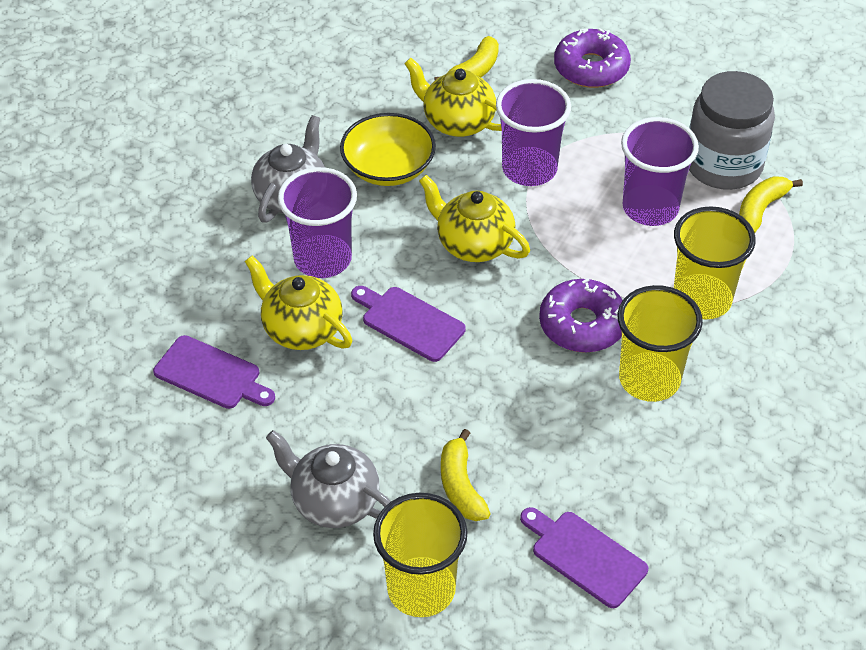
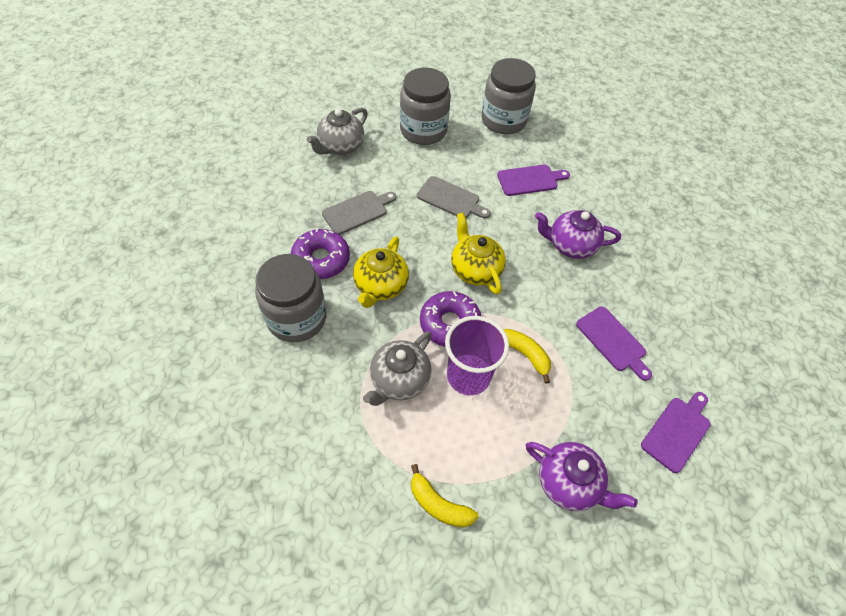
grey cutting board: 0 -> 2
grey jar: 1 -> 3
purple cup: 3 -> 1
purple teapot: 0 -> 2
yellow banana: 3 -> 2
yellow bowl: 1 -> 0
yellow cup: 3 -> 0
yellow teapot: 3 -> 2

